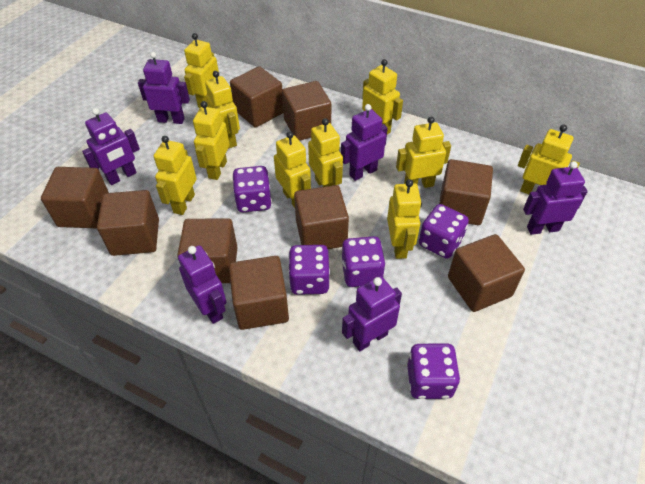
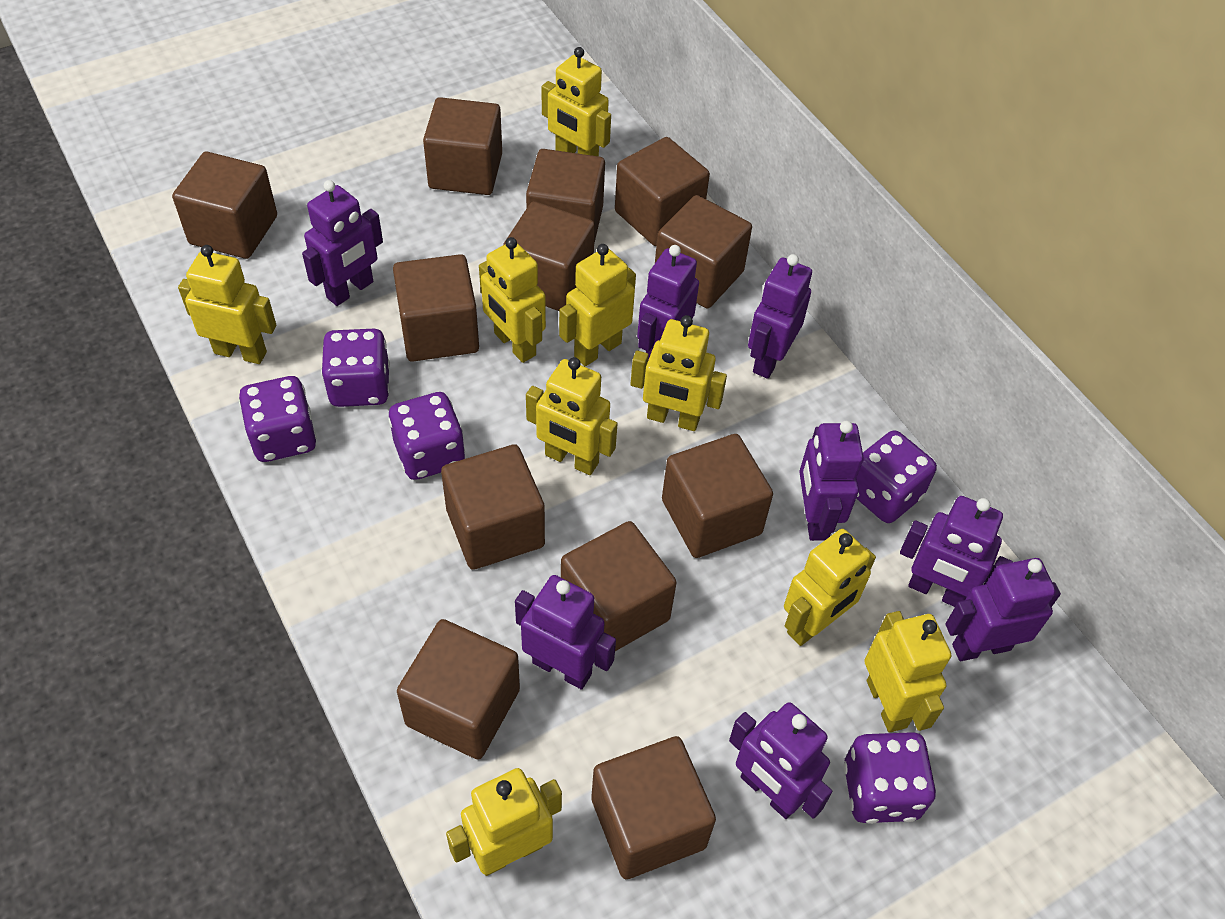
brown cube: 9 -> 12
purple robot: 6 -> 8
yellow robot: 10 -> 9

